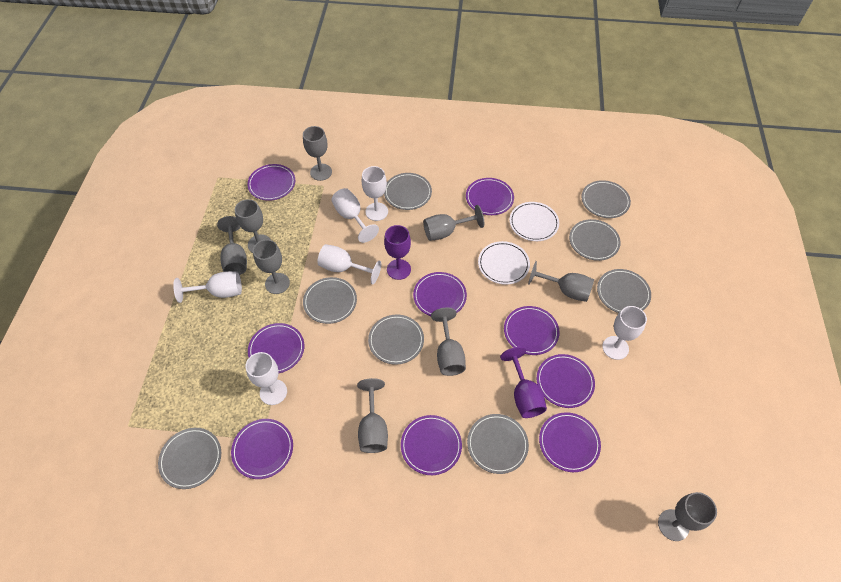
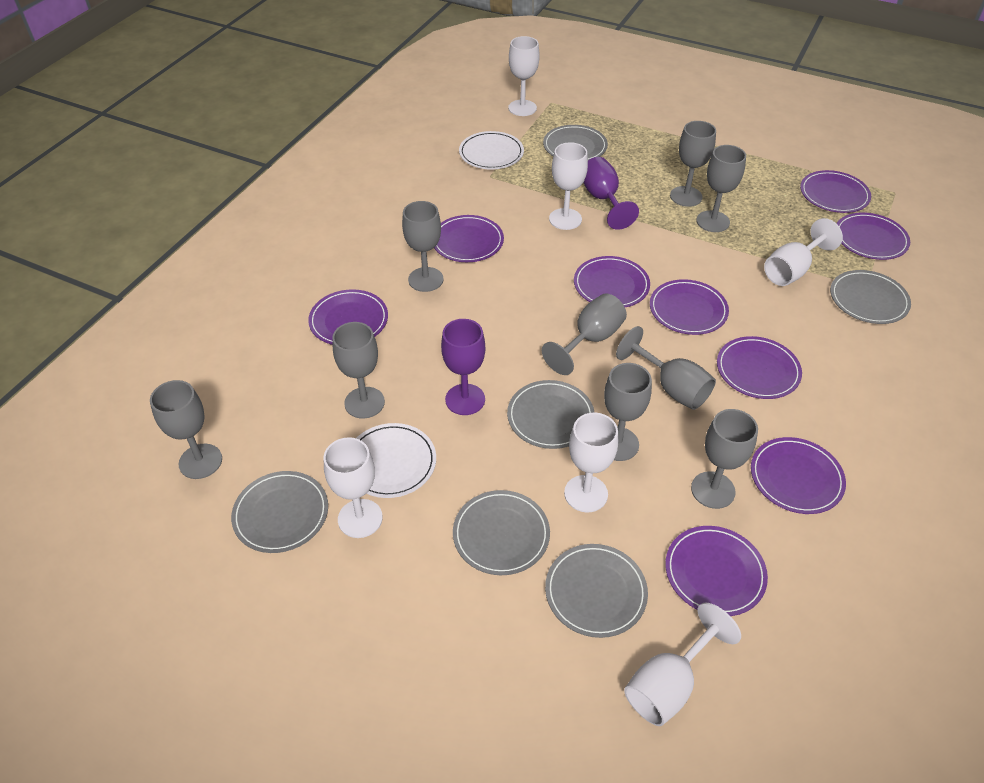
grey plate: 8 -> 6

